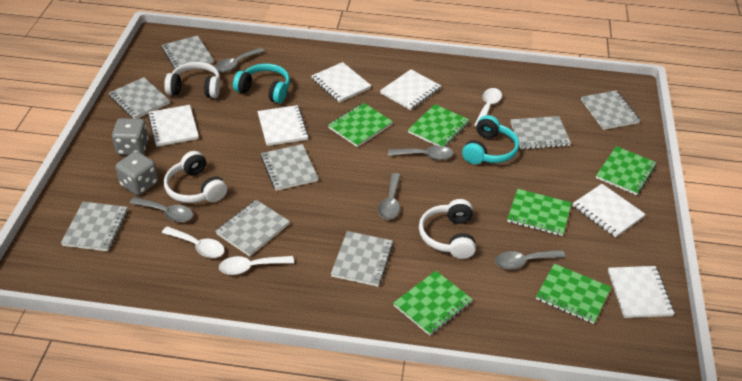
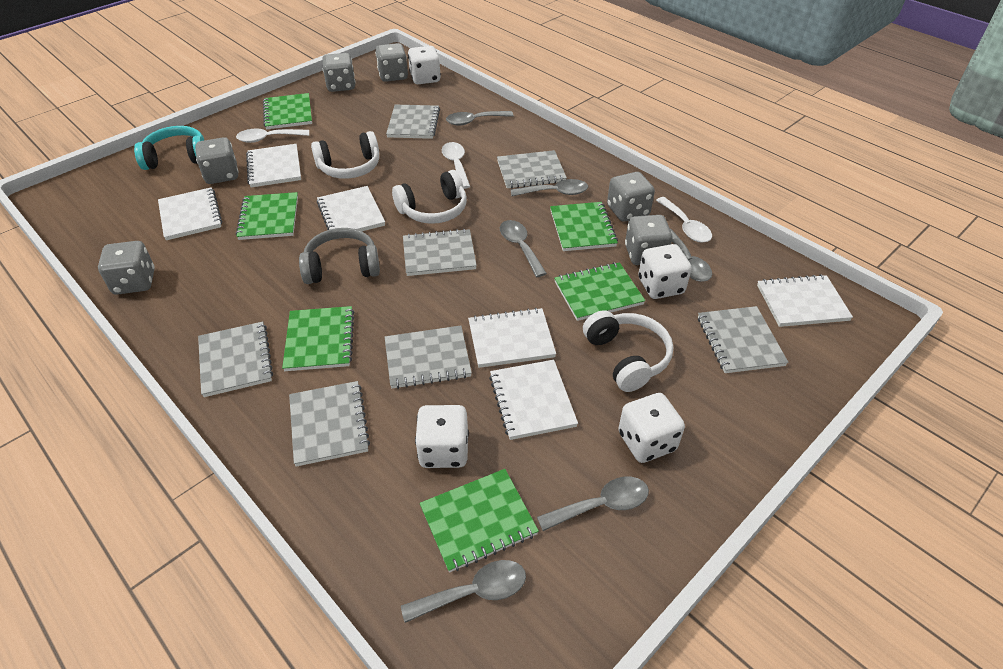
grey dice: 2 -> 6
grey headphones: 0 -> 1
grey notebook: 8 -> 7
grey spoon: 5 -> 6
turquoise headphones: 2 -> 1
white dice: 0 -> 4

